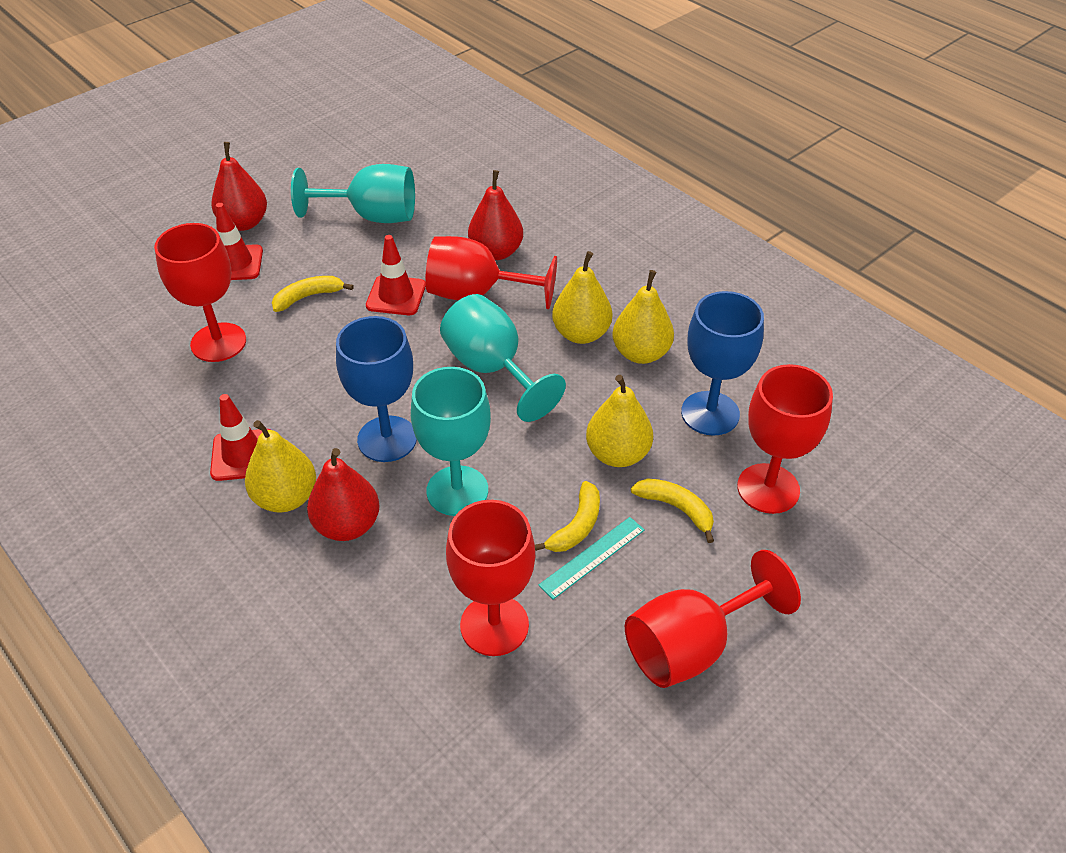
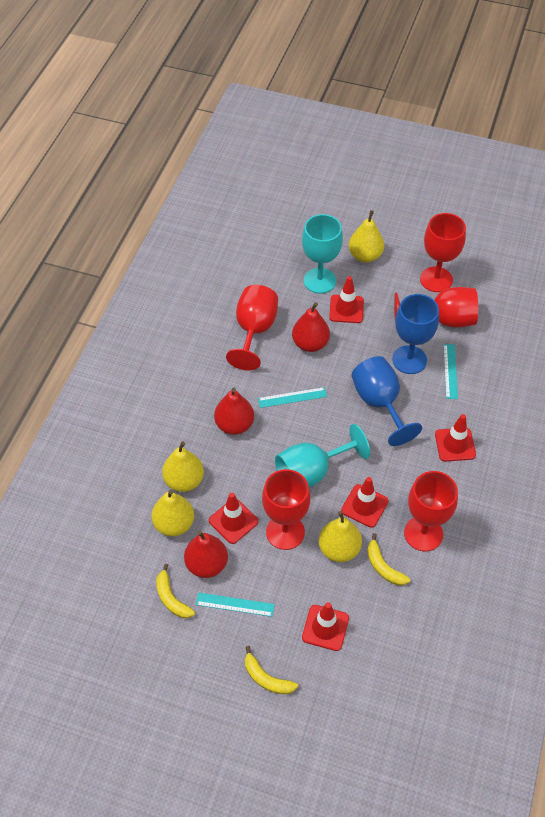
red traffic cone: 3 -> 5
turquoise goblet: 3 -> 2
turquoise ruler: 1 -> 3

